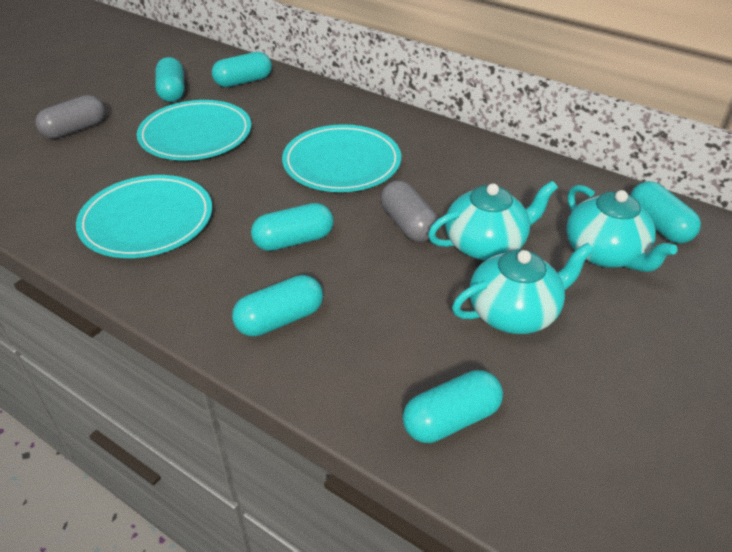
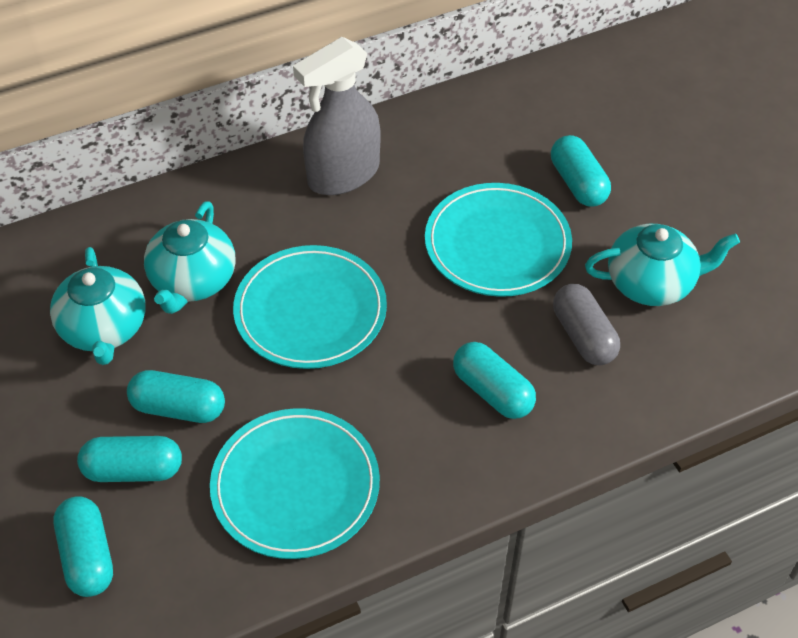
grey capsule: 2 -> 1
grey spray bottle: 0 -> 1
turquoise capsule: 6 -> 5

